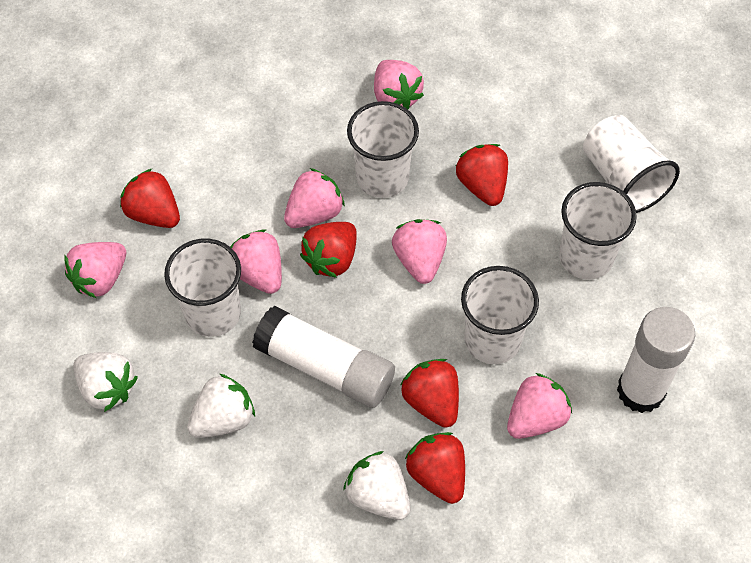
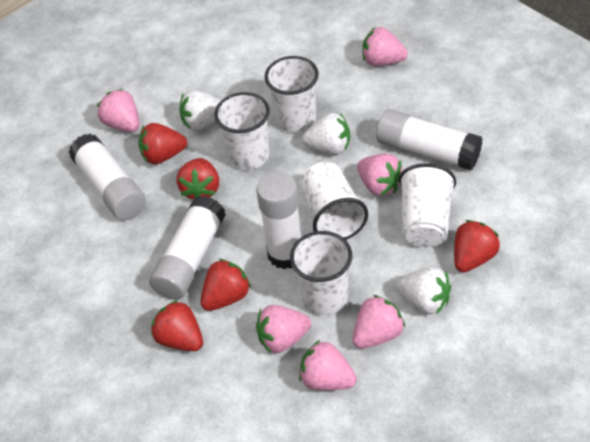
white glue stick: 2 -> 4

